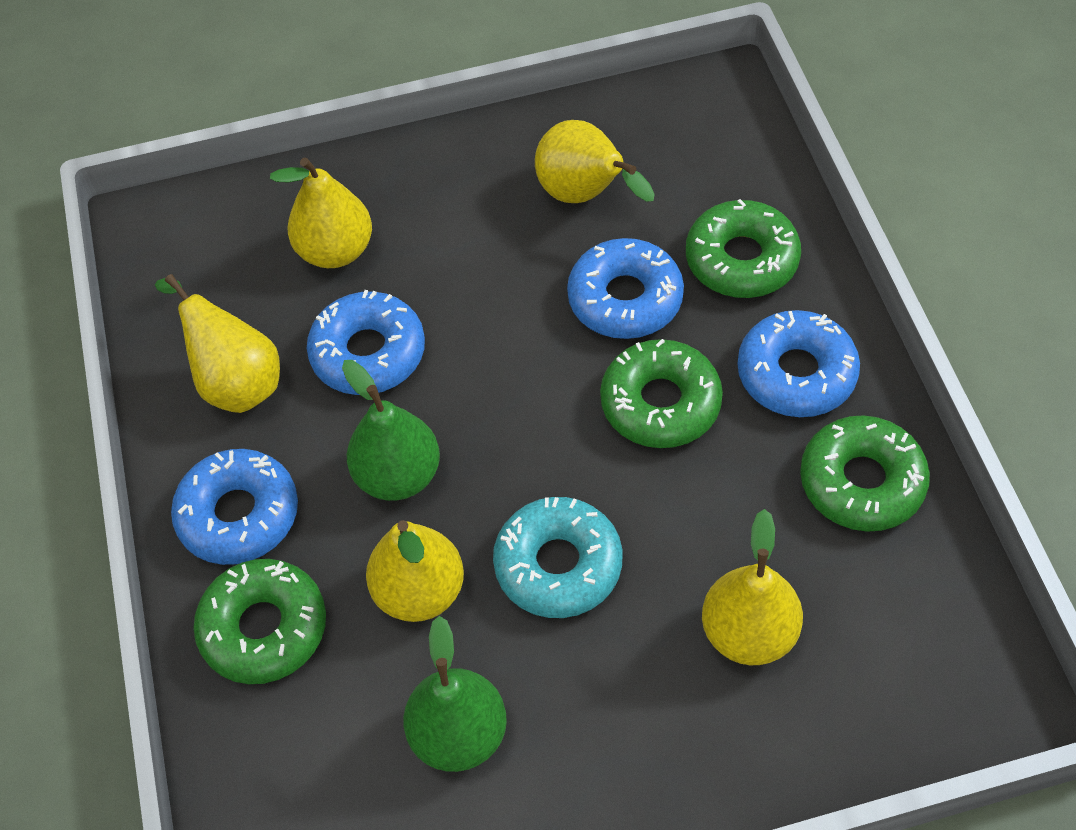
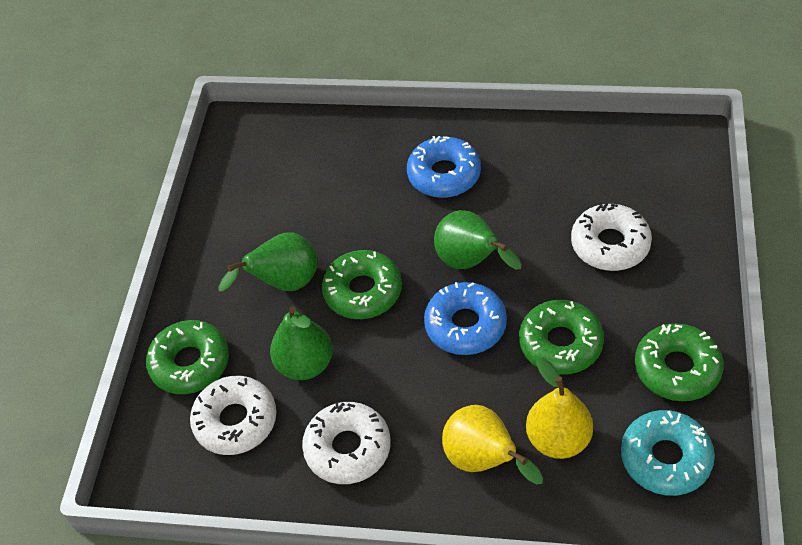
blue donut: 4 -> 2
green pear: 2 -> 3
white donut: 0 -> 3
yellow pear: 5 -> 2

